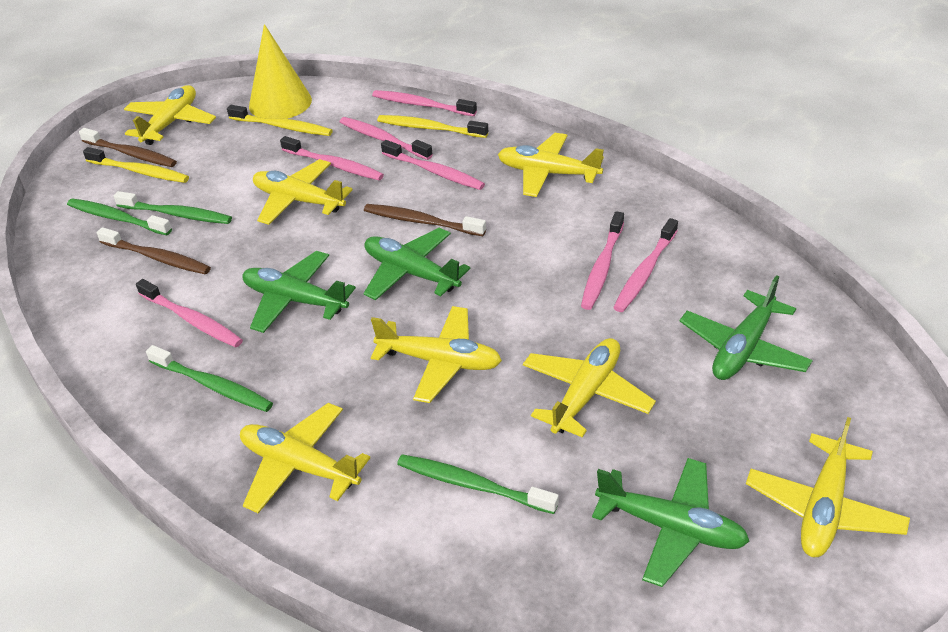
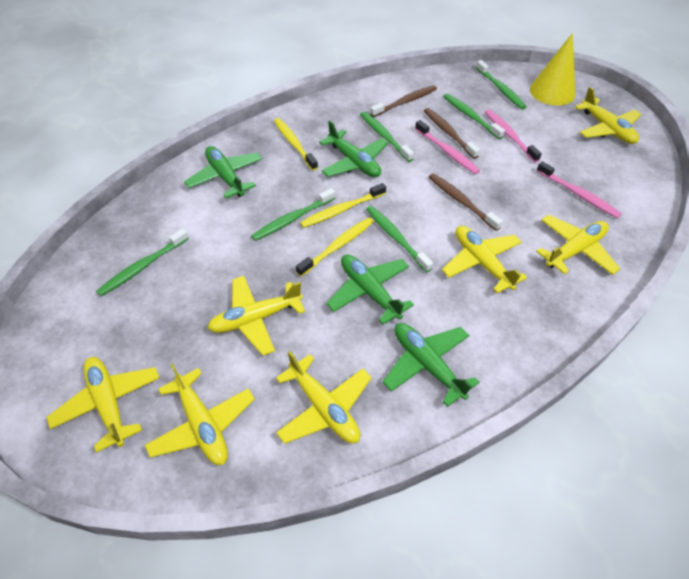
green toothbrush: 4 -> 6
pink toothbrush: 7 -> 3

